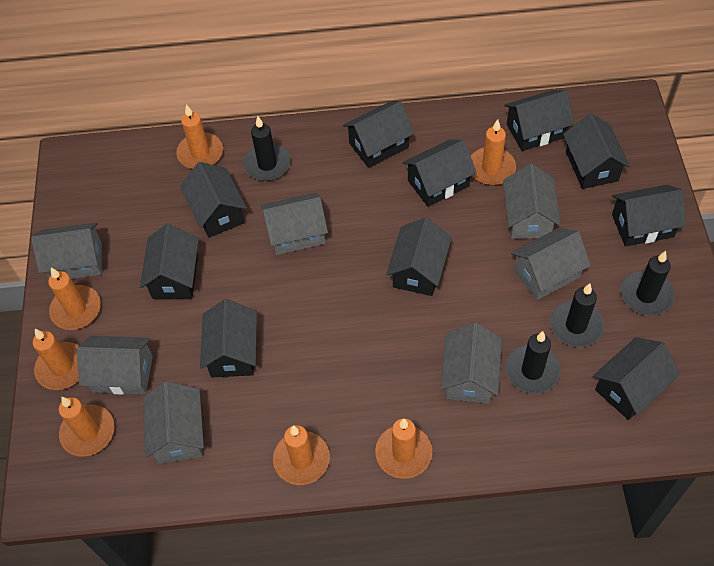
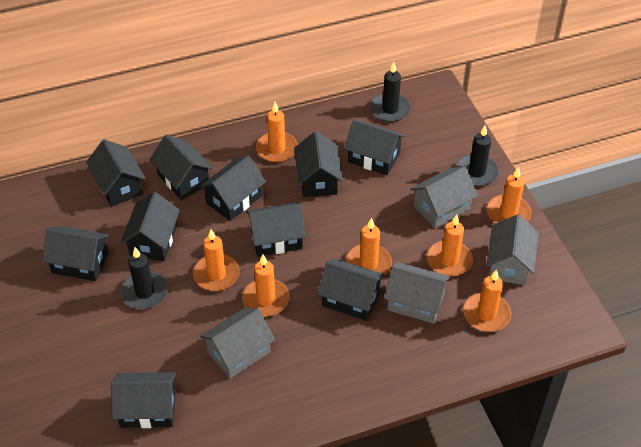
black candle: 4 -> 3
grey house: 7 -> 4

